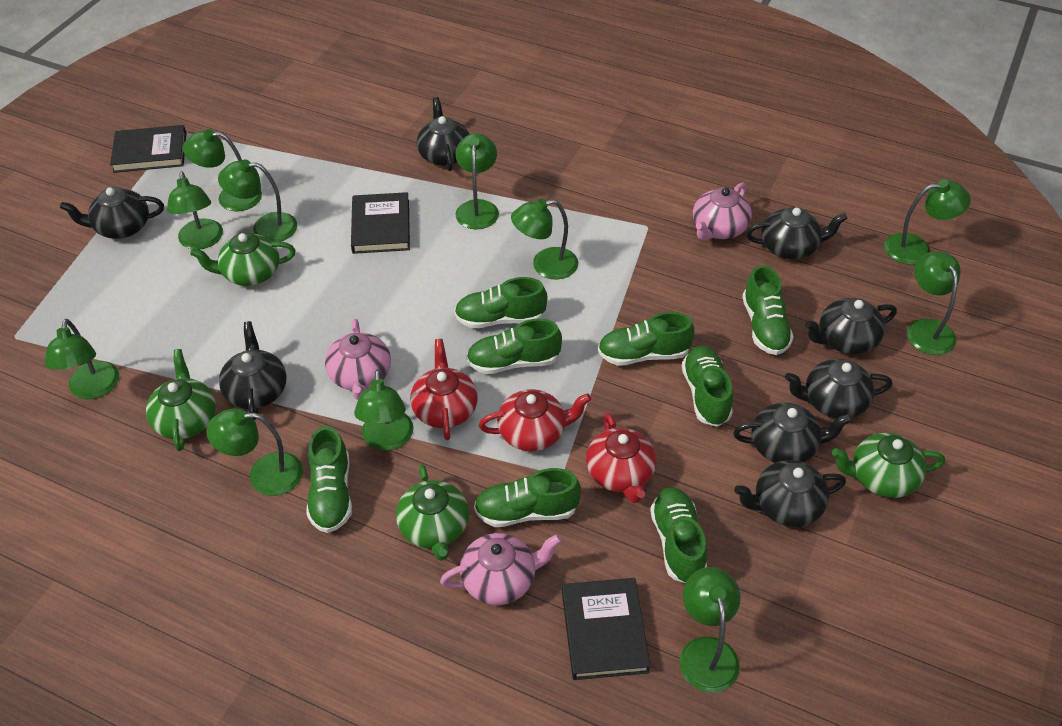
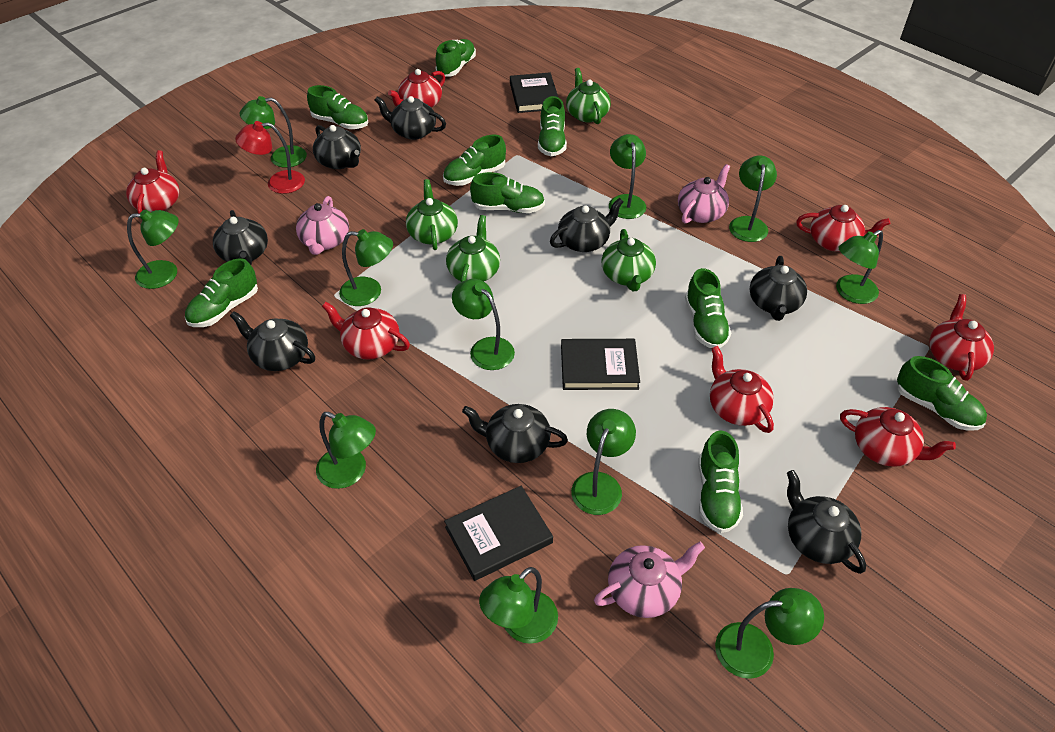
green shoe: 8 -> 9
red lamp: 0 -> 1
red teapot: 3 -> 7

